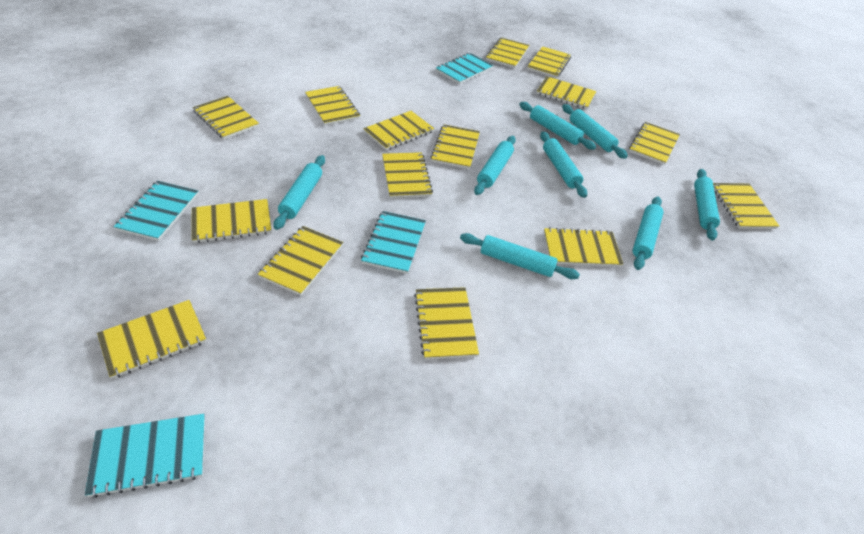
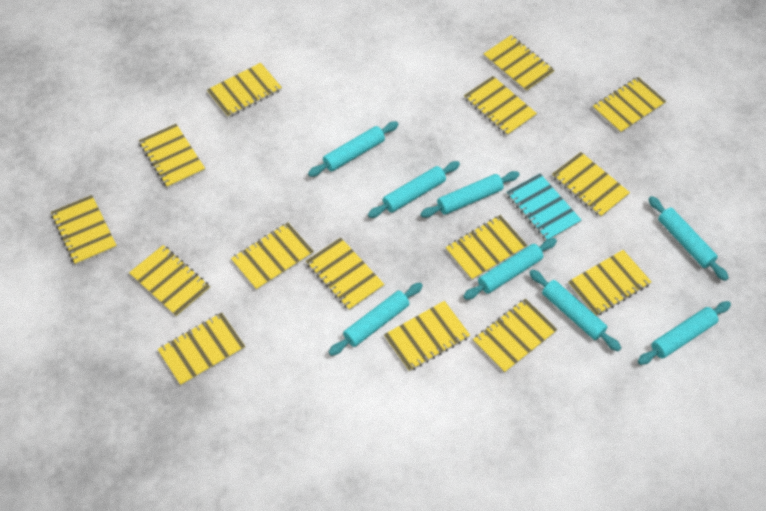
turquoise notebook: 4 -> 1

